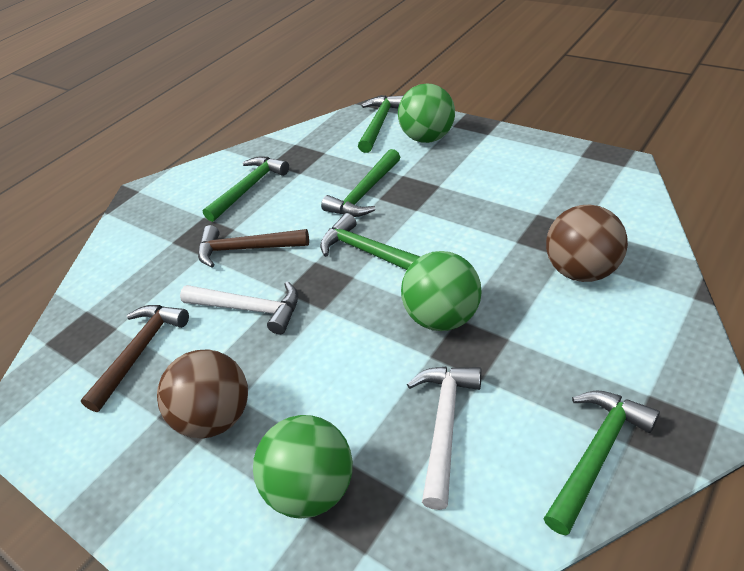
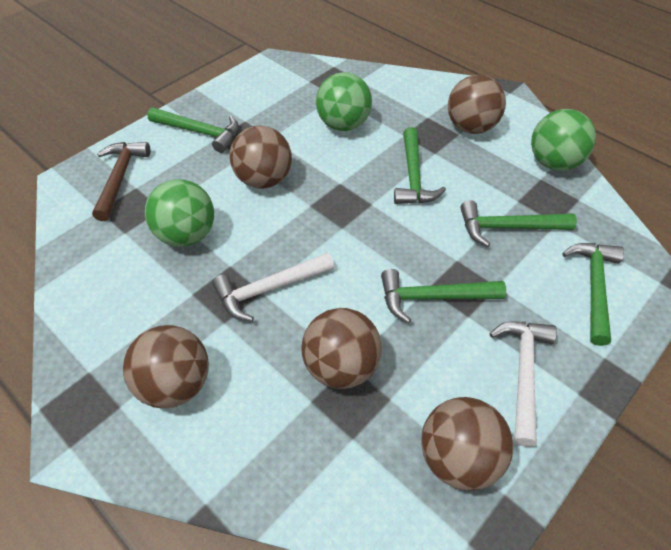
brown ball: 2 -> 5
brown hammer: 2 -> 1

